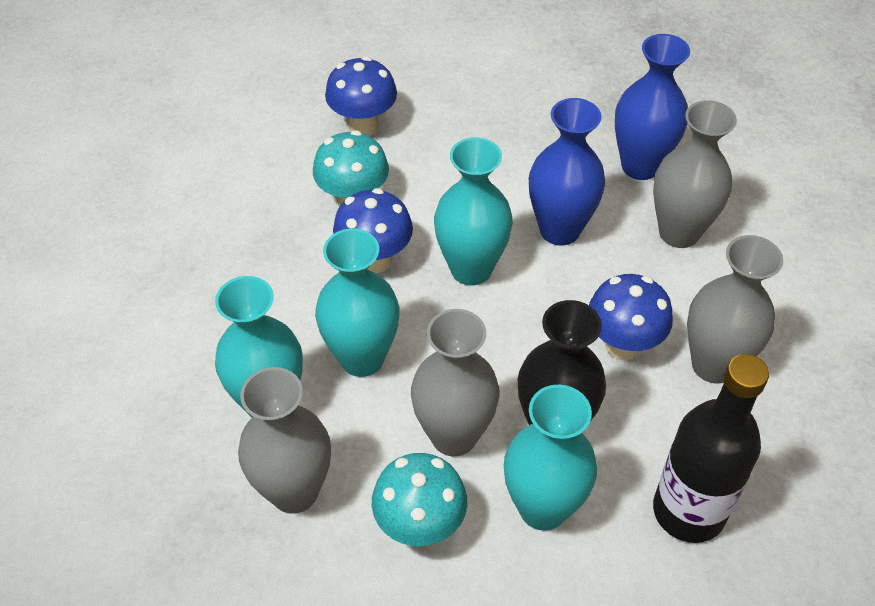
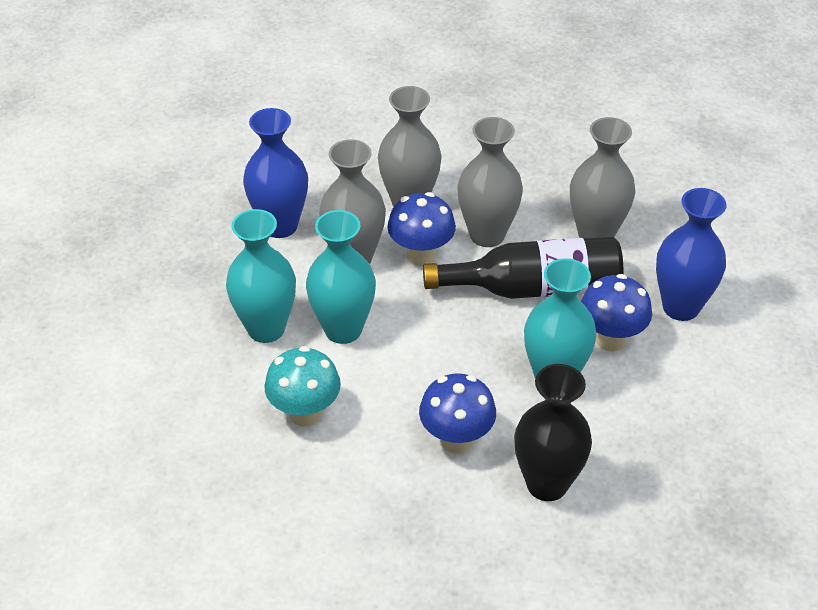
turquoise mushroom: 2 -> 1
turquoise vase: 4 -> 3

